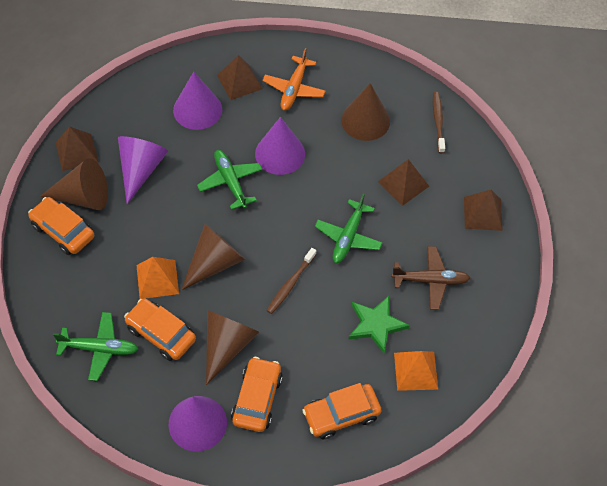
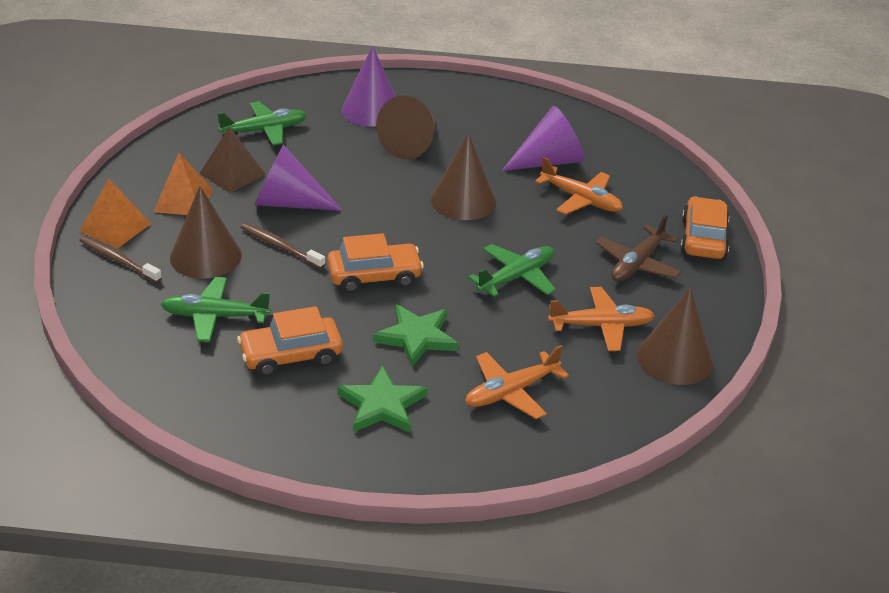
brown pyramid: 4 -> 1
green star: 1 -> 2
orange car: 4 -> 3
orange plane: 1 -> 3
purple cone: 4 -> 3

